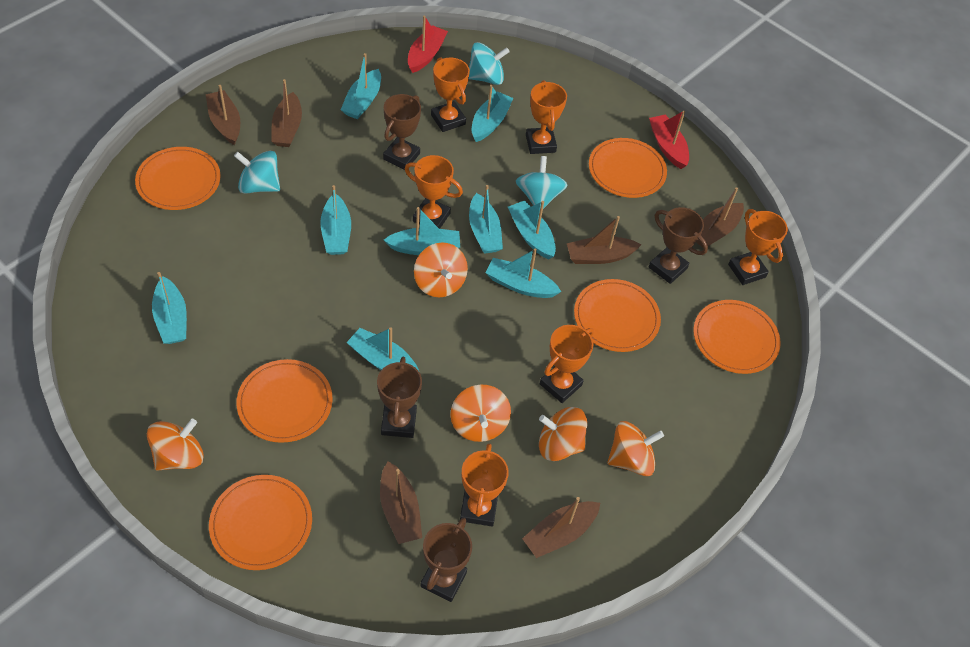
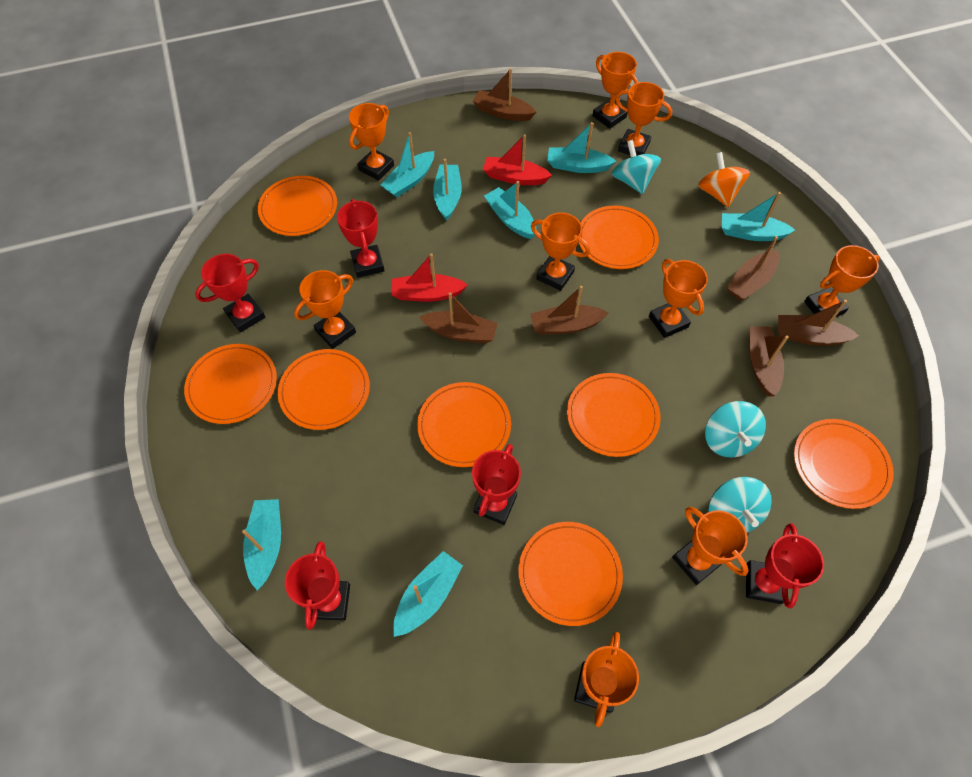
brown trophy: 4 -> 0
orange plate: 6 -> 8
orange spinning top: 5 -> 1
orange trophy: 6 -> 9
red trophy: 0 -> 5
turquoise boat: 9 -> 7

